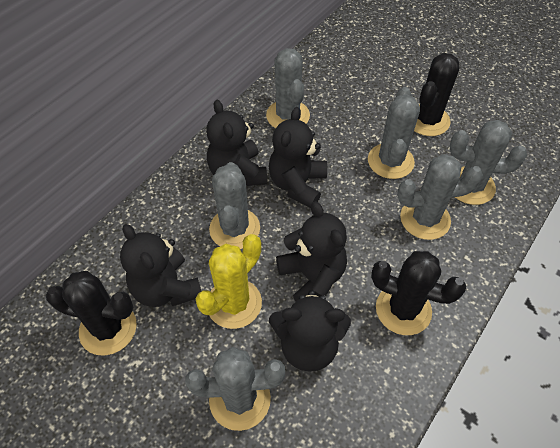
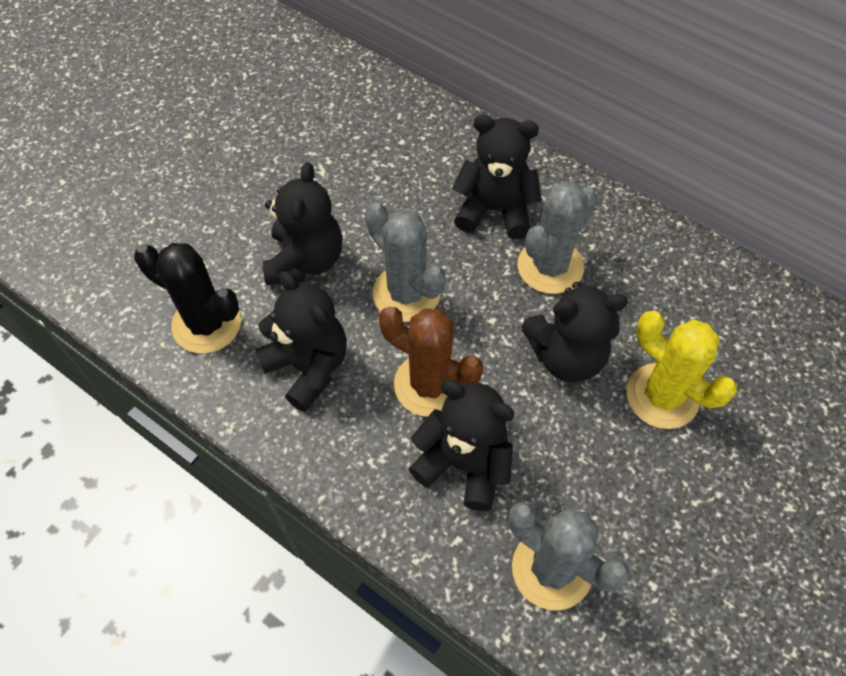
black cactus: 3 -> 1
brown cactus: 0 -> 1
grey cactus: 6 -> 3

